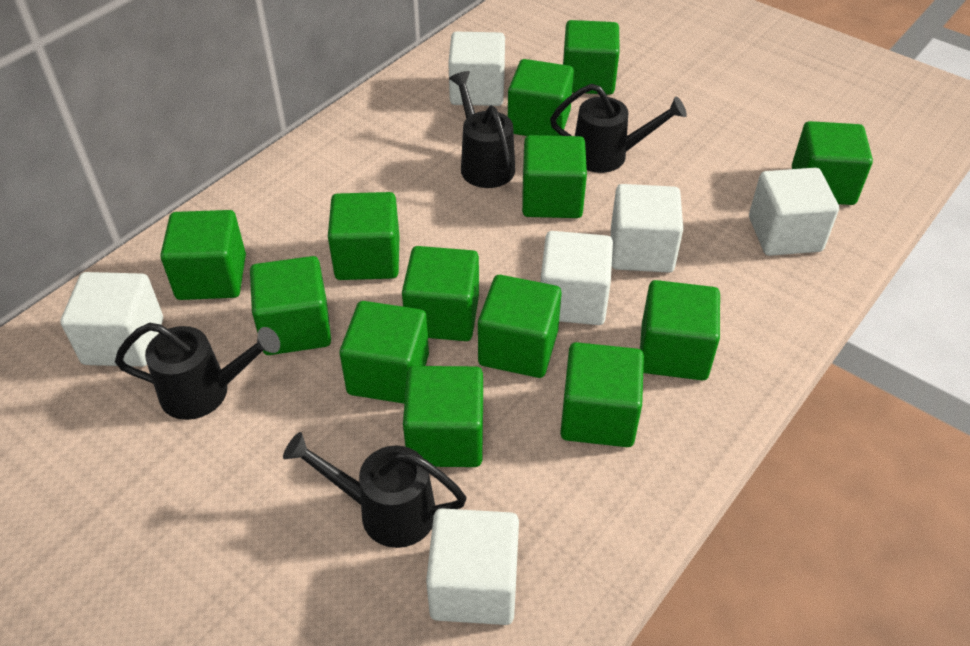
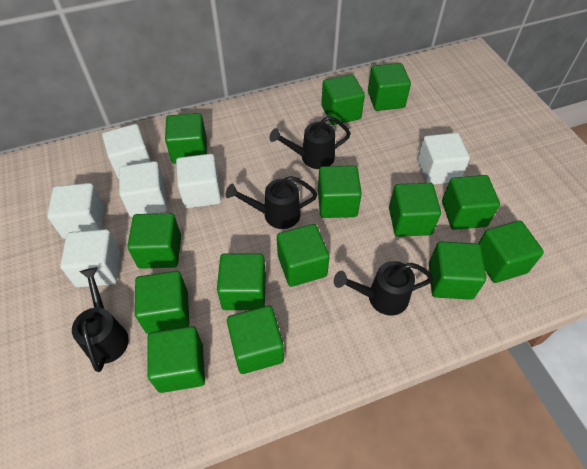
green cube: 13 -> 14

